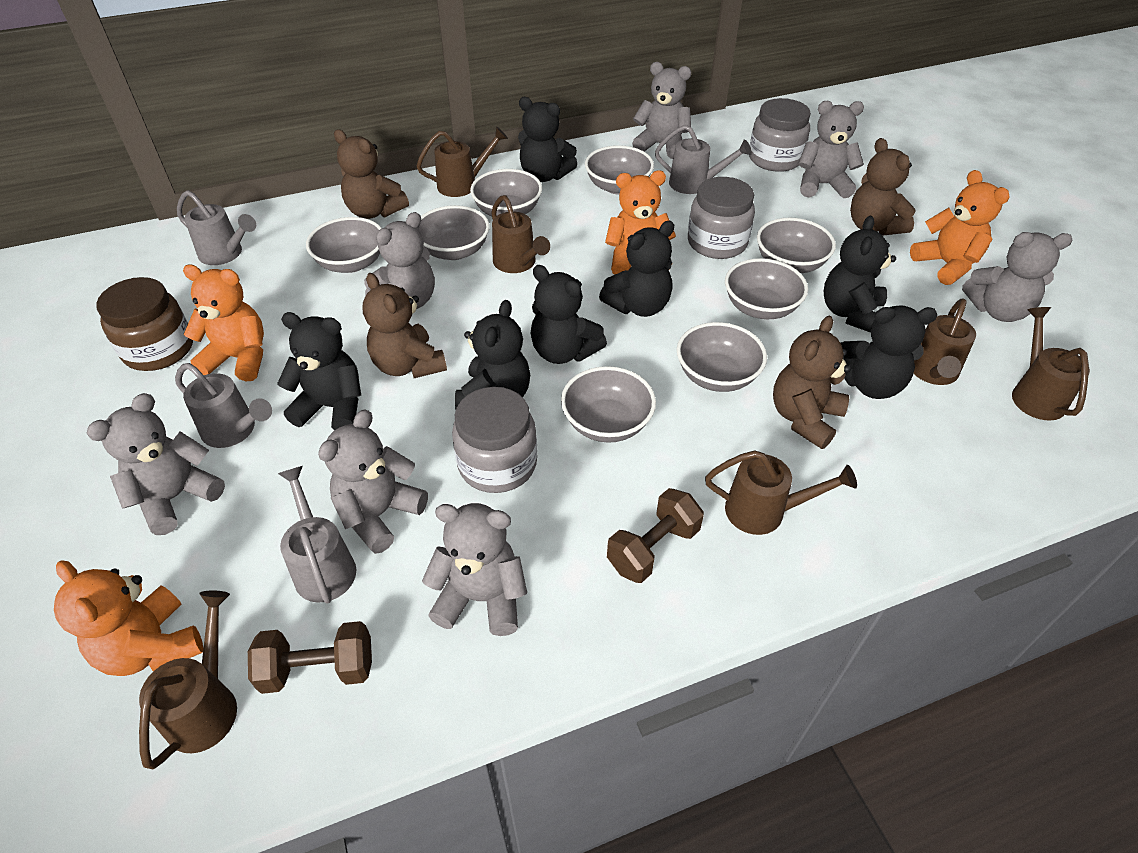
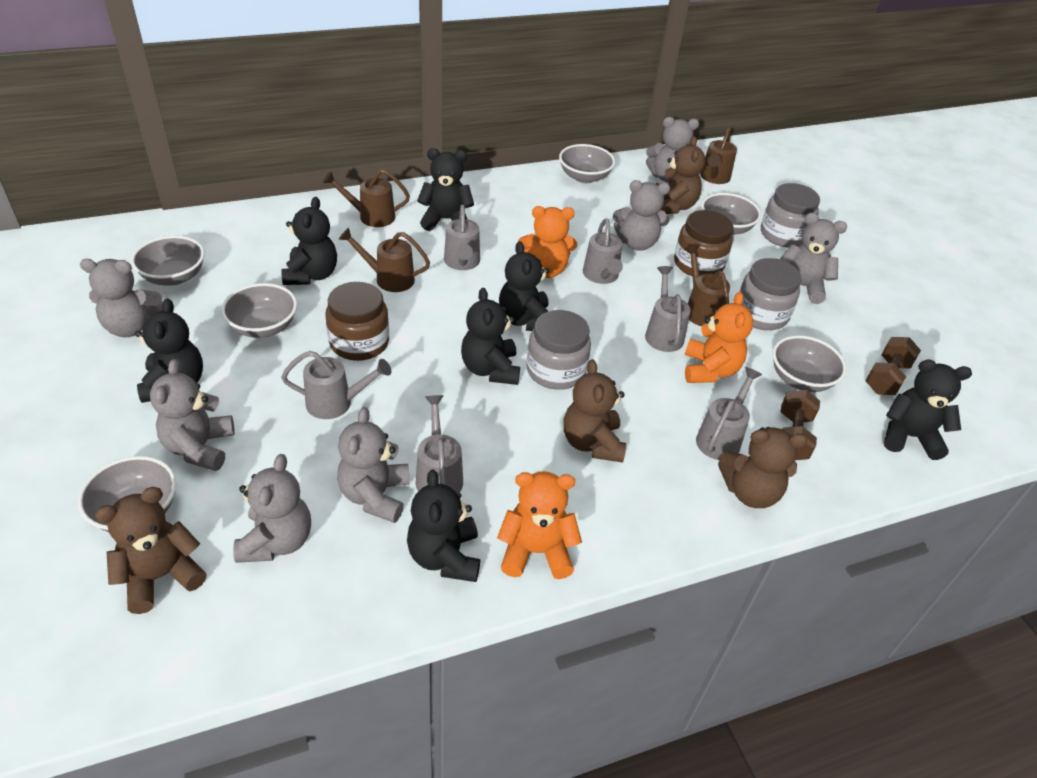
brown jar: 1 -> 2
brown watering can: 6 -> 4
grey bowl: 8 -> 6
grey watering can: 4 -> 6
orange teddy bear: 4 -> 3

